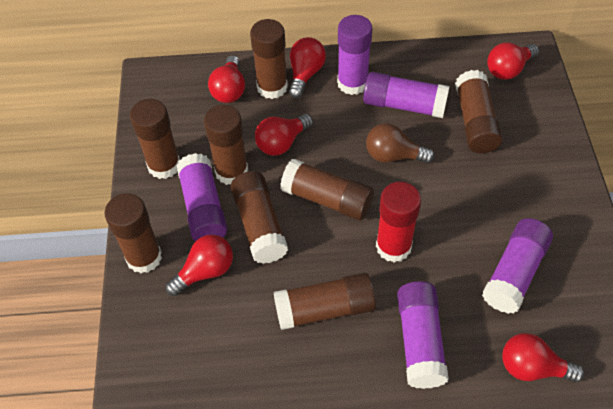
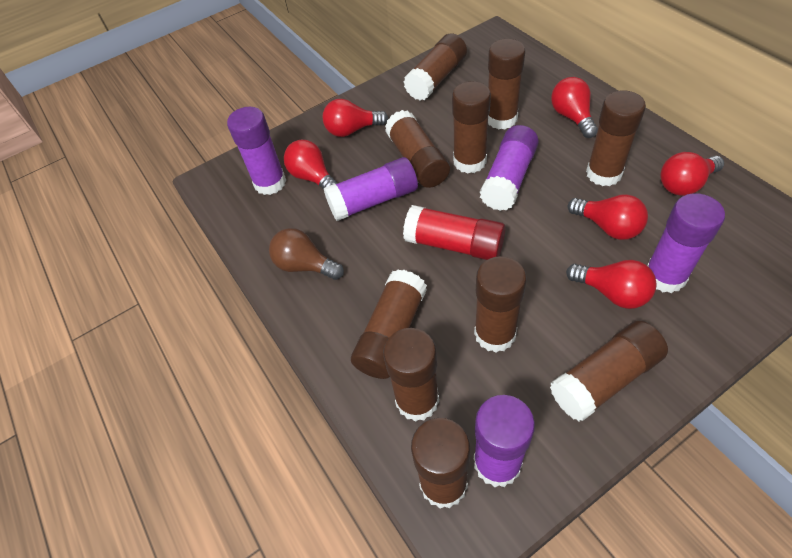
brown glue stick: 8 -> 10

